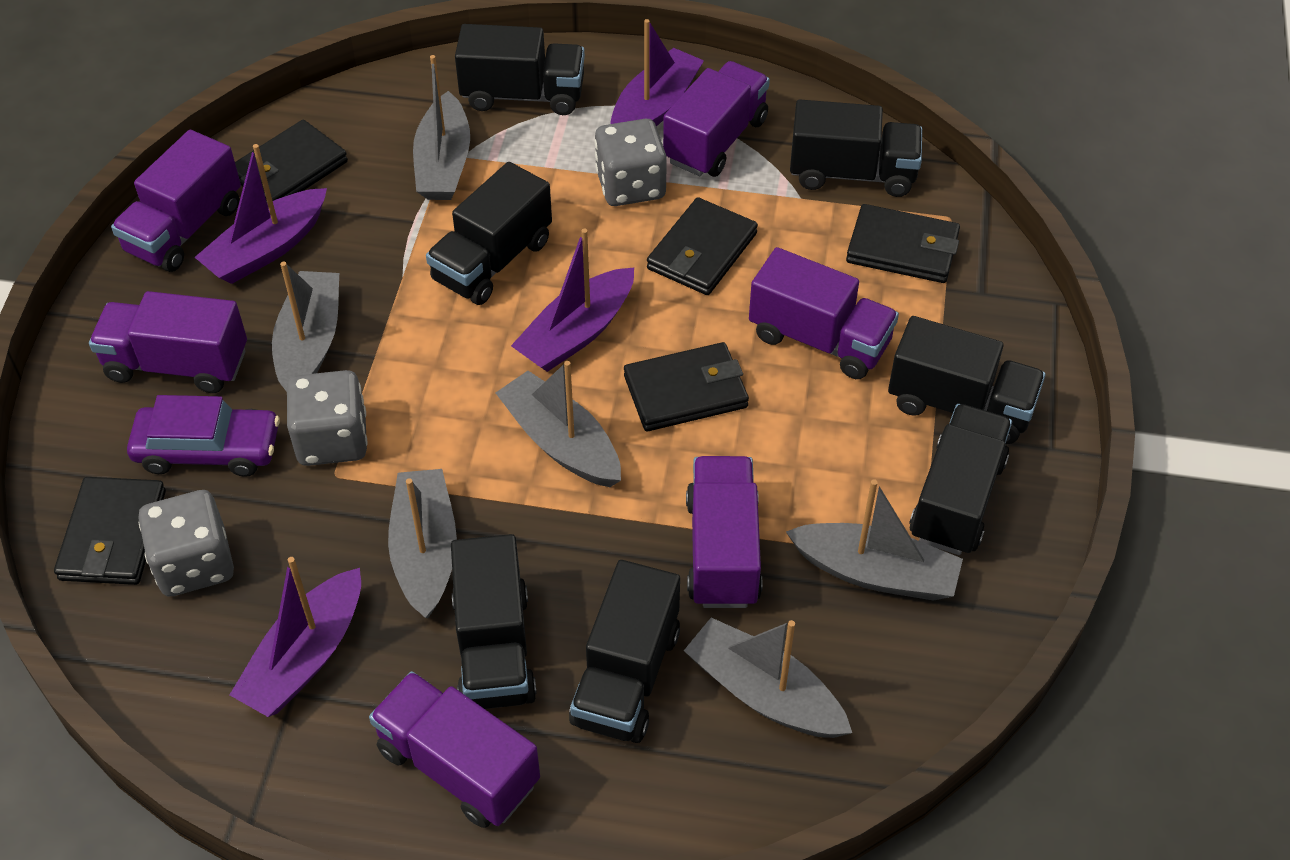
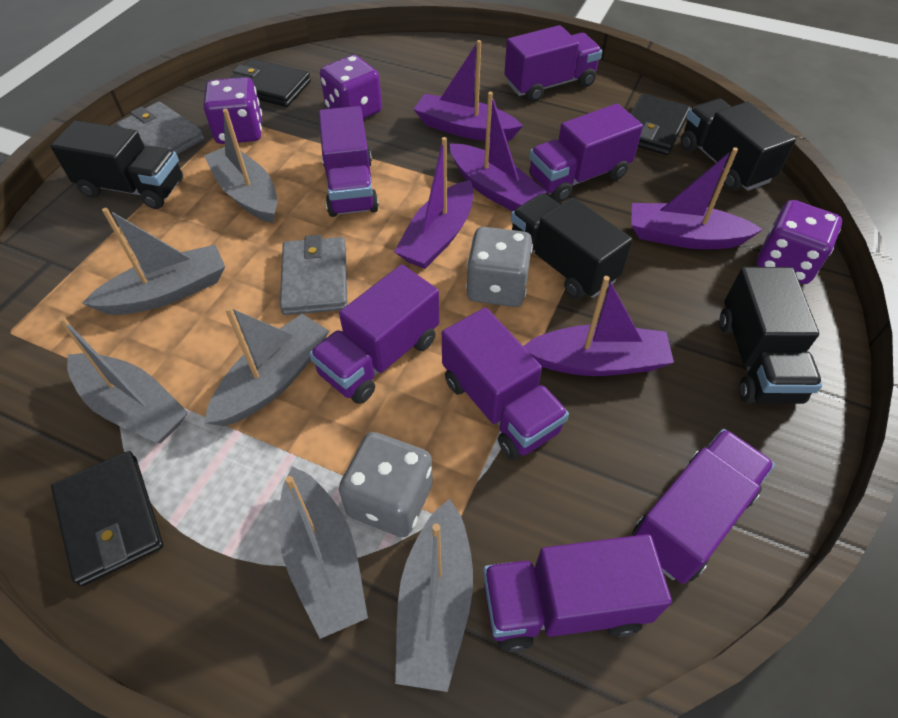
black truck: 7 -> 4
black wallet: 5 -> 3
grey dice: 3 -> 2
grey wallet: 0 -> 2
purple boat: 4 -> 5
purple car: 1 -> 0
purple dice: 0 -> 3
purple truck: 6 -> 7

